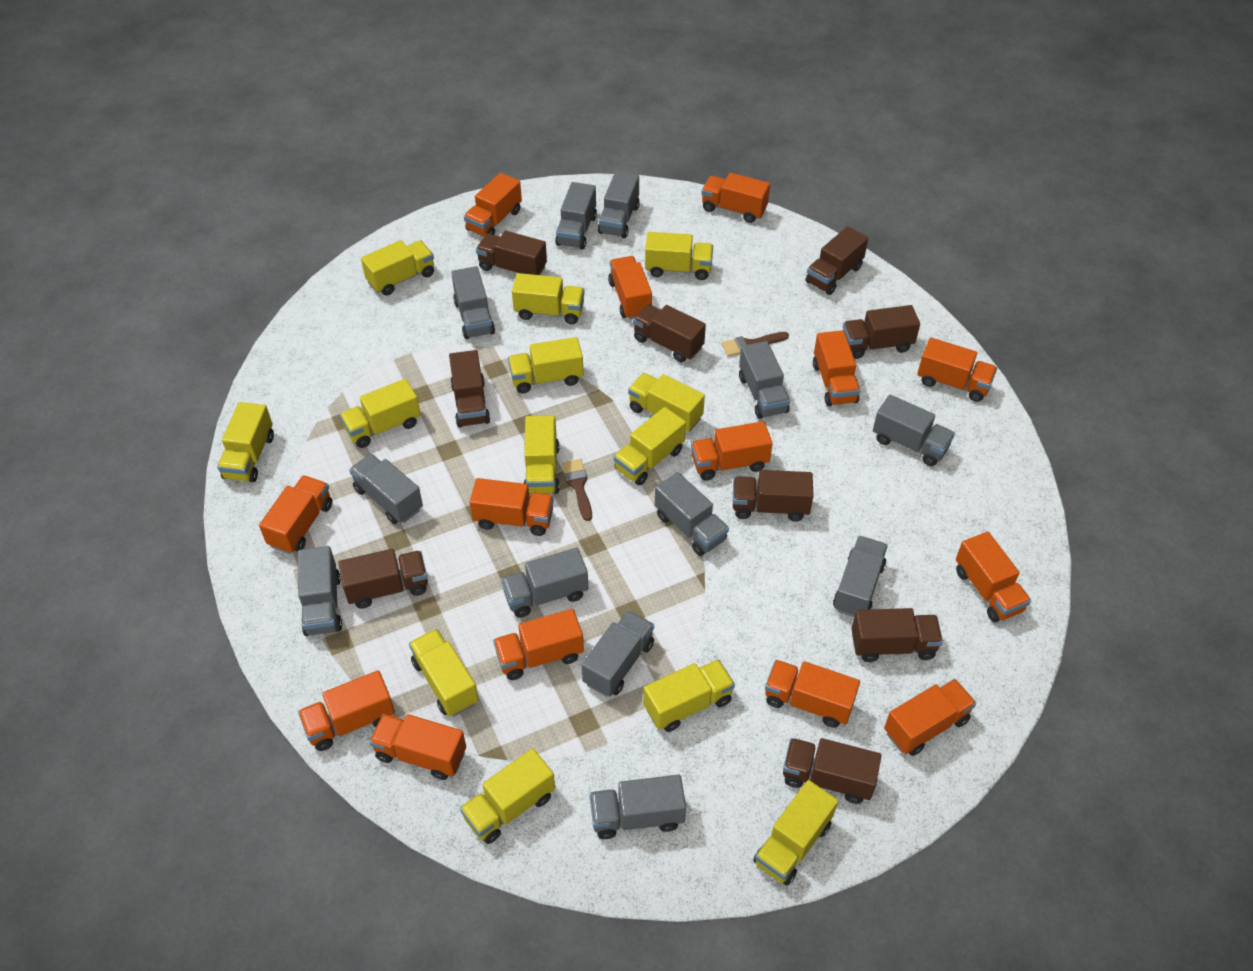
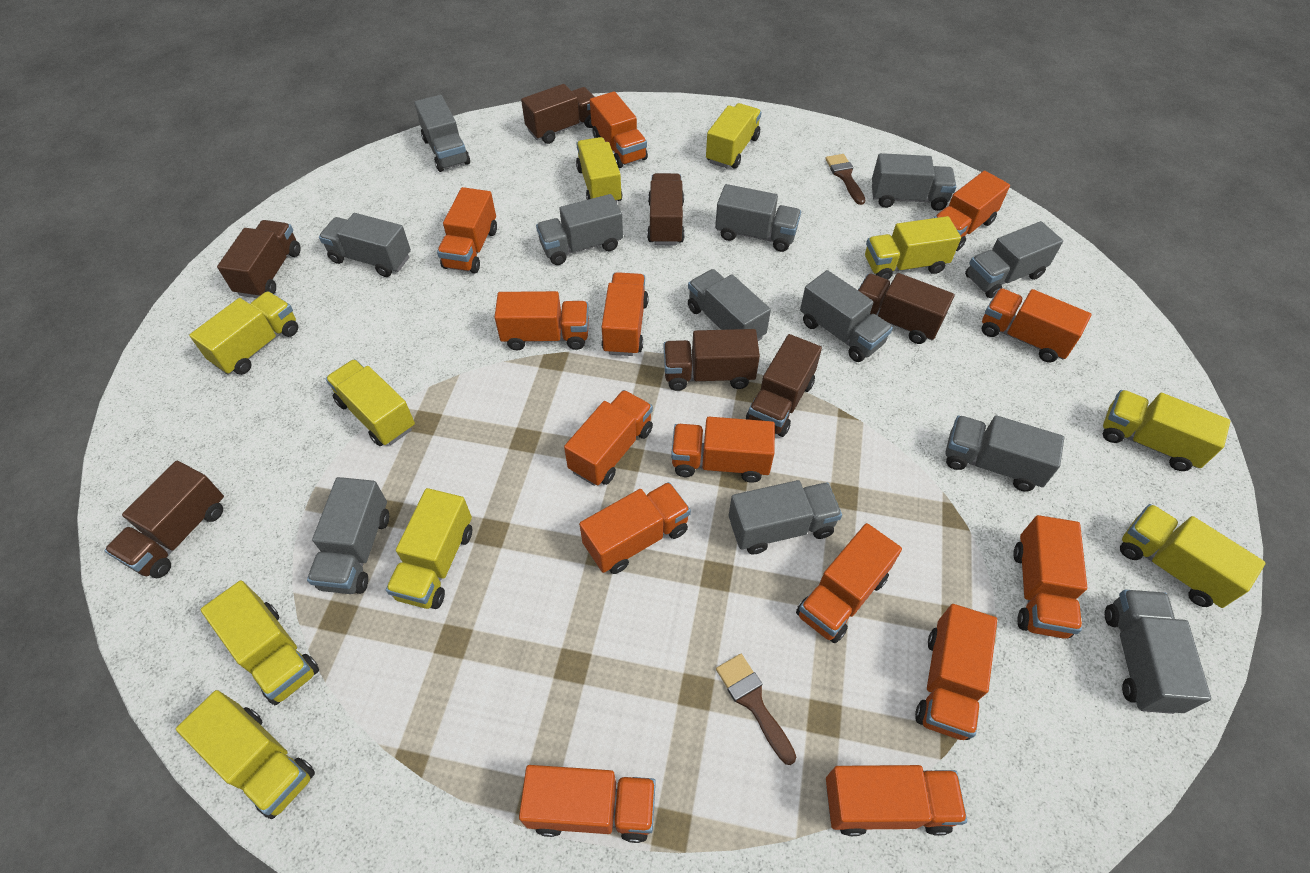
brown truck: 9 -> 7
yellow truck: 13 -> 10

